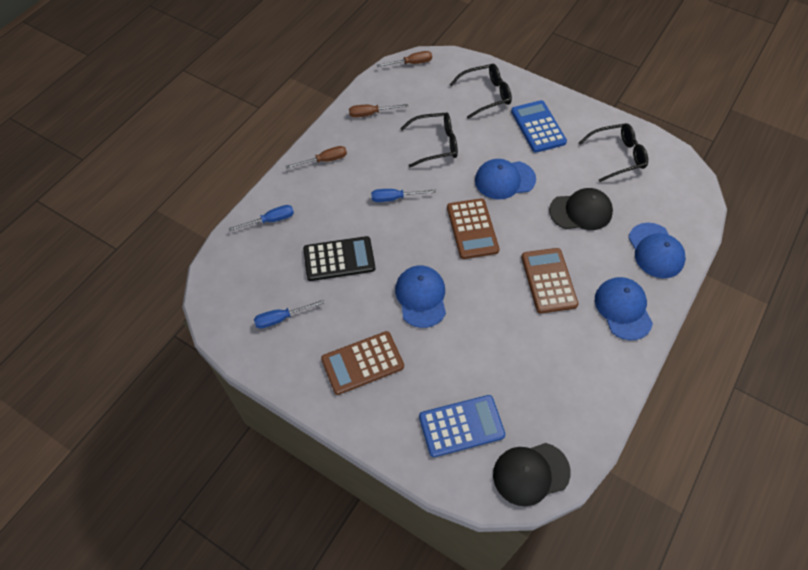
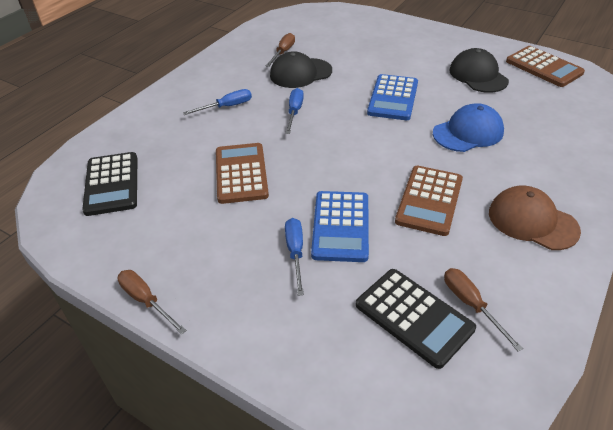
black calculator: 1 -> 2
black glasses: 3 -> 0
blue cap: 4 -> 1
brown cap: 0 -> 1

